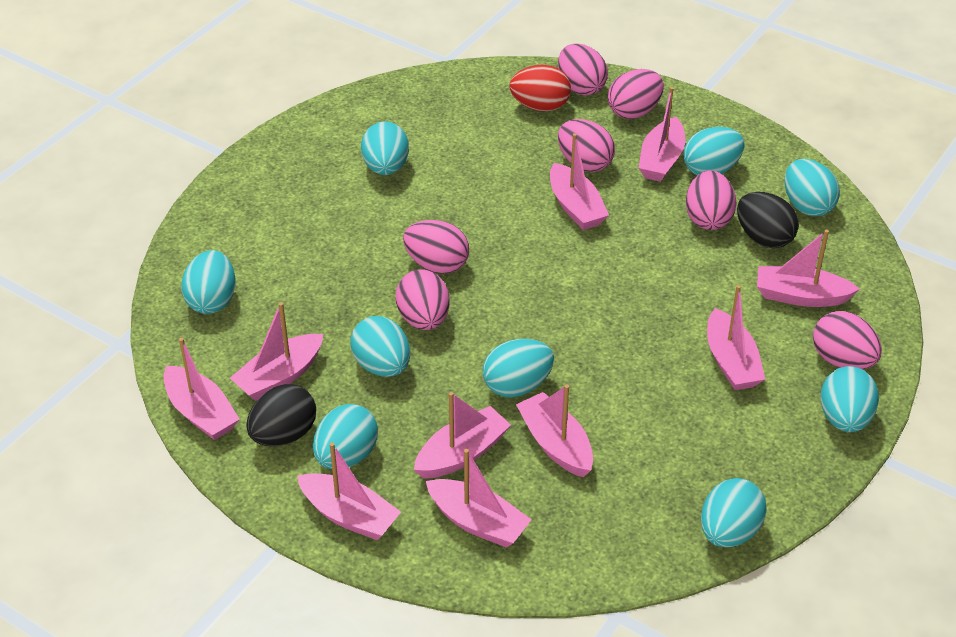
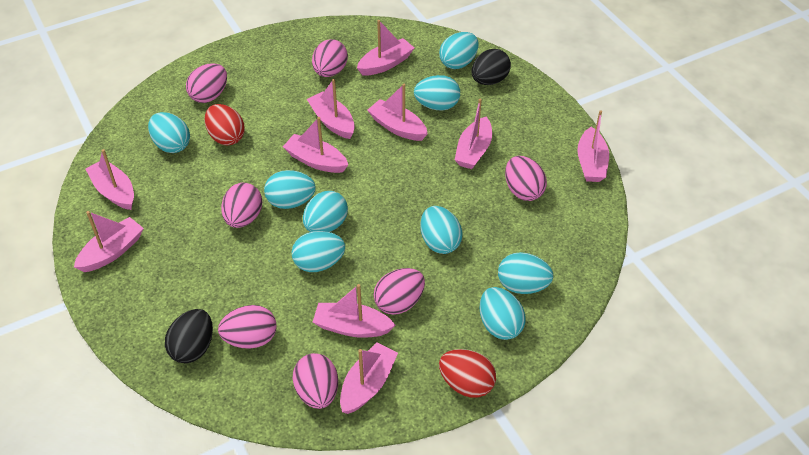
red egg: 1 -> 2

